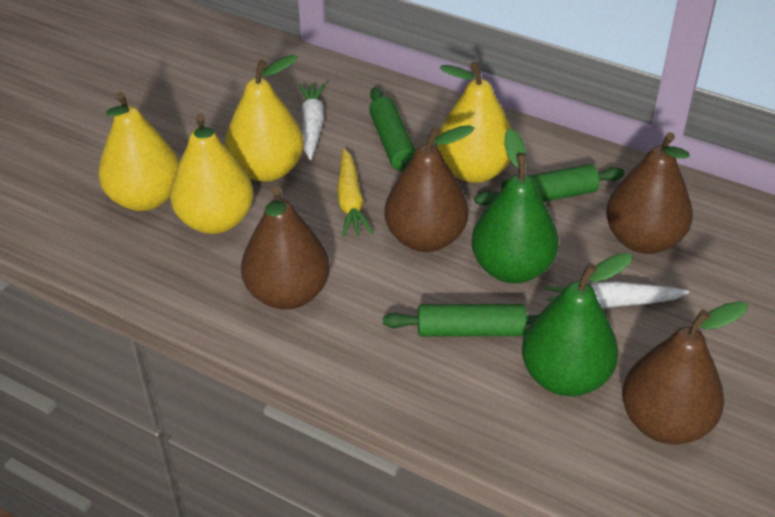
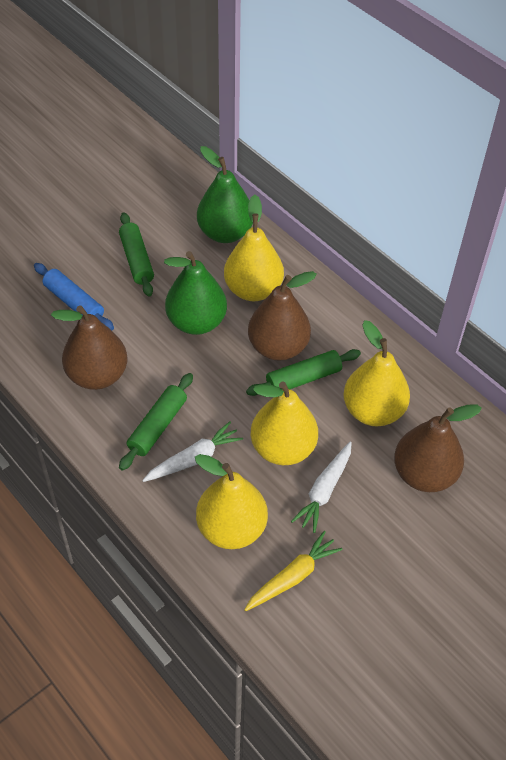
blue rolling pin: 0 -> 1
brown pear: 4 -> 3

